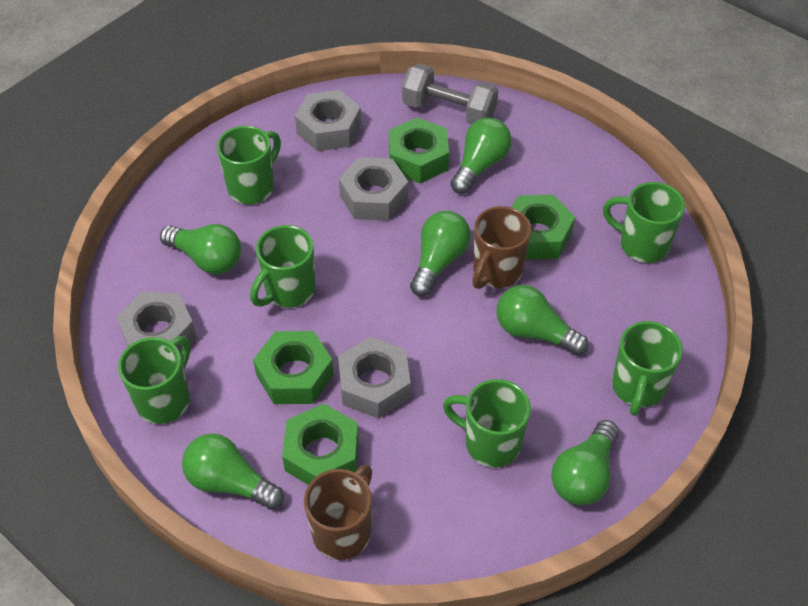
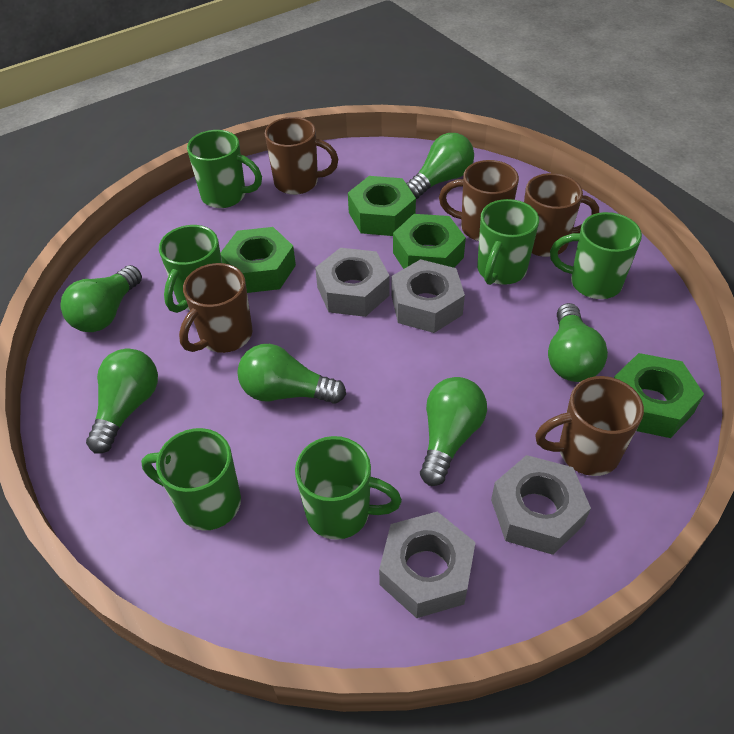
brown mug: 2 -> 5
grey dumbbell: 1 -> 0

